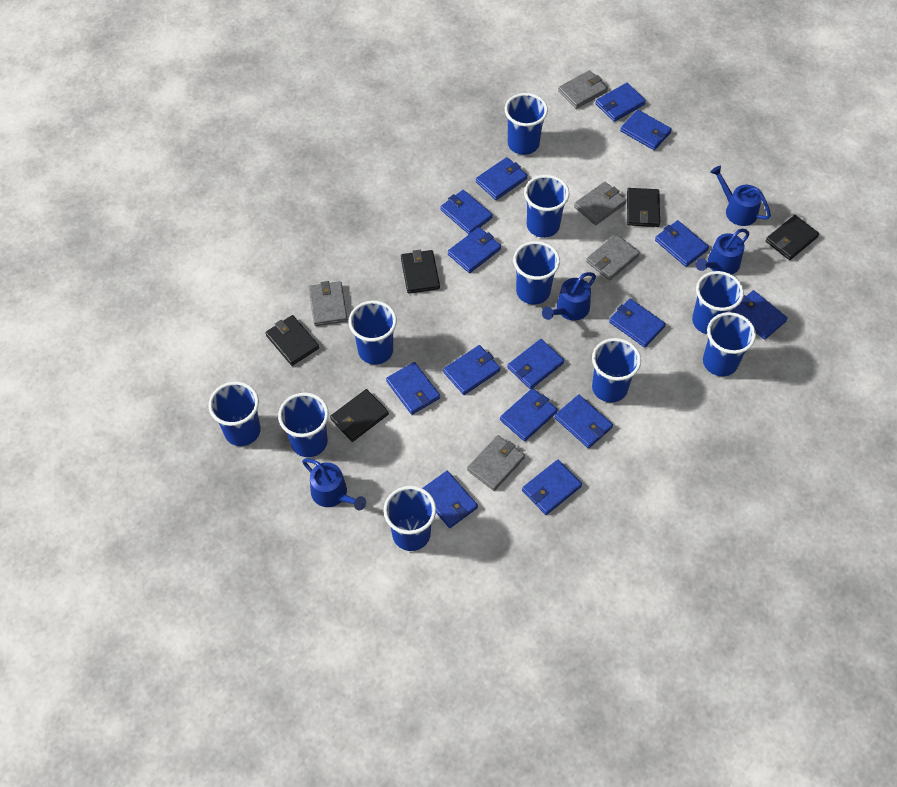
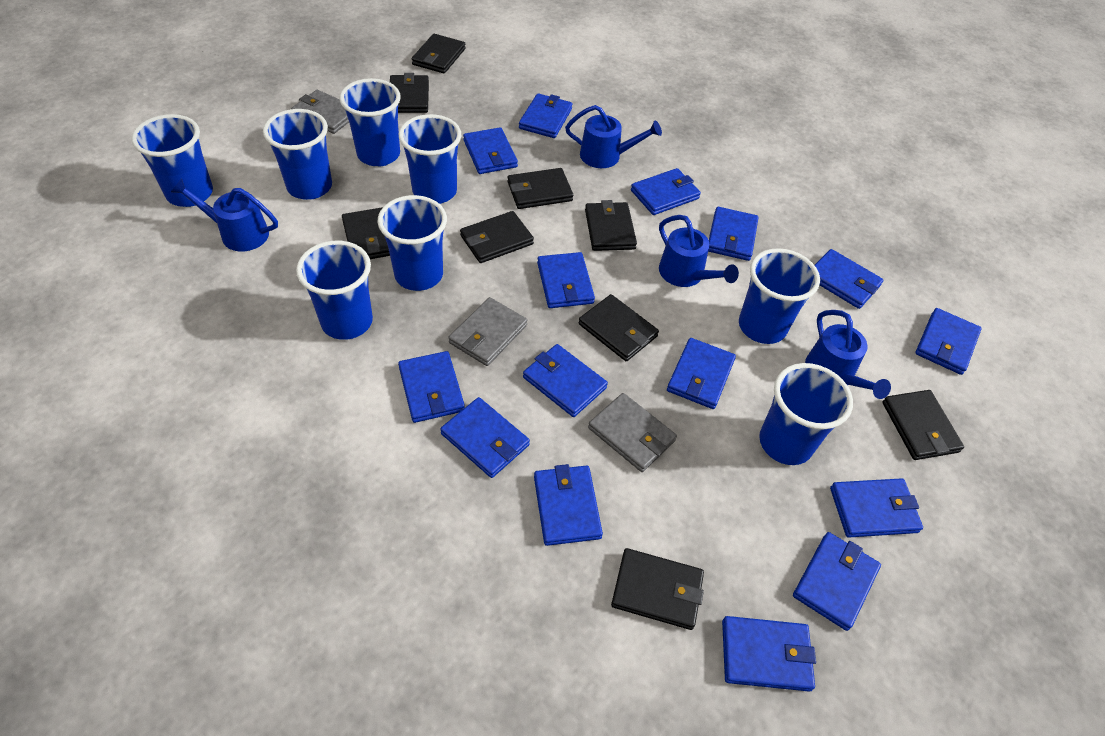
black wallet: 5 -> 9
blue cup: 10 -> 8
grey wallet: 5 -> 3

